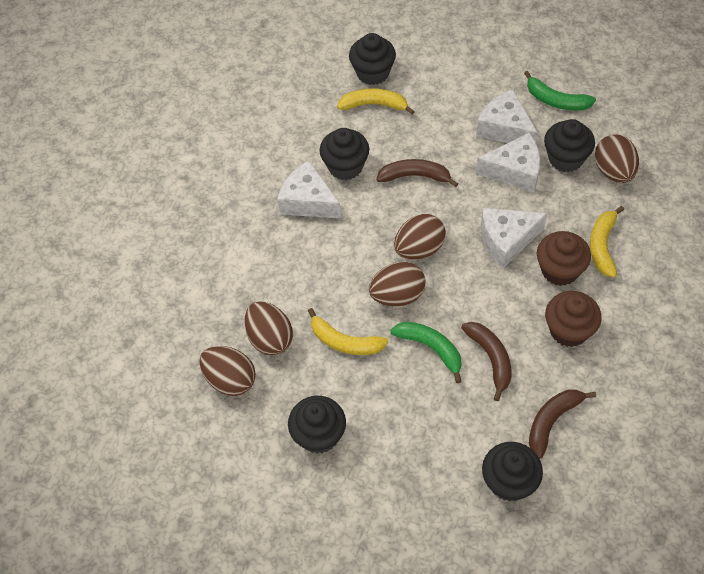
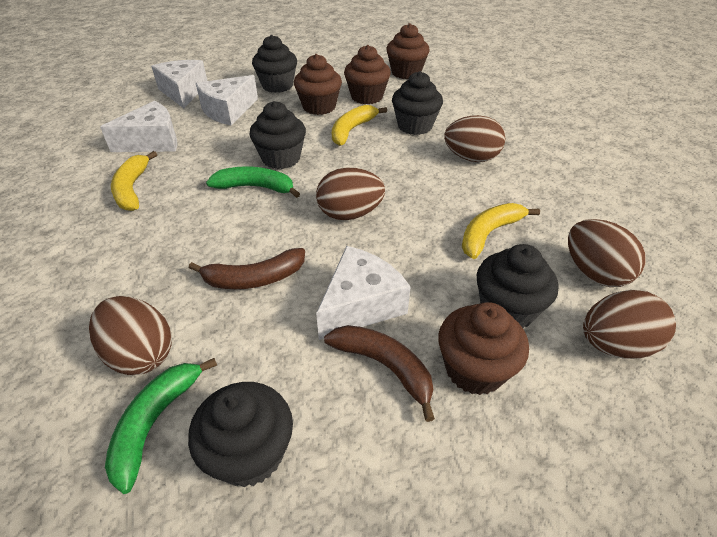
brown banana: 3 -> 2
brown cupcake: 2 -> 4

